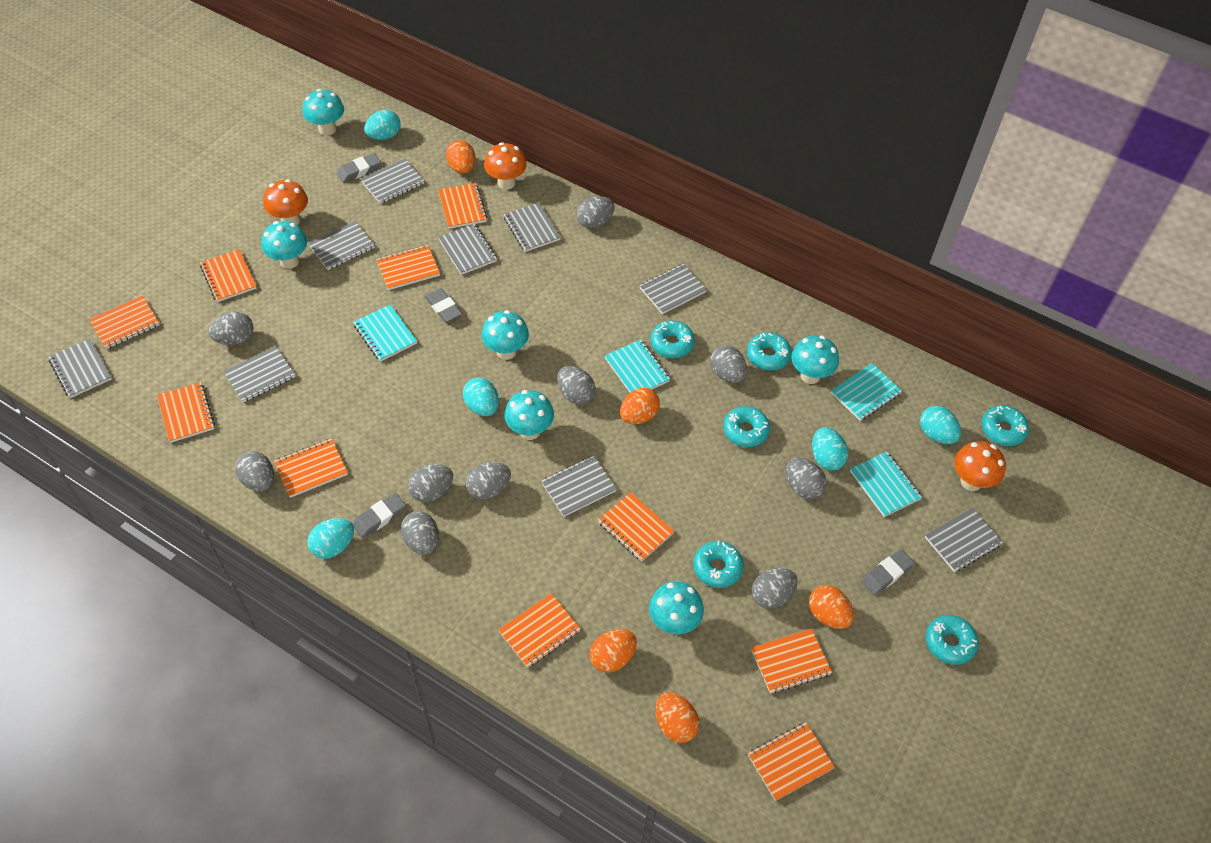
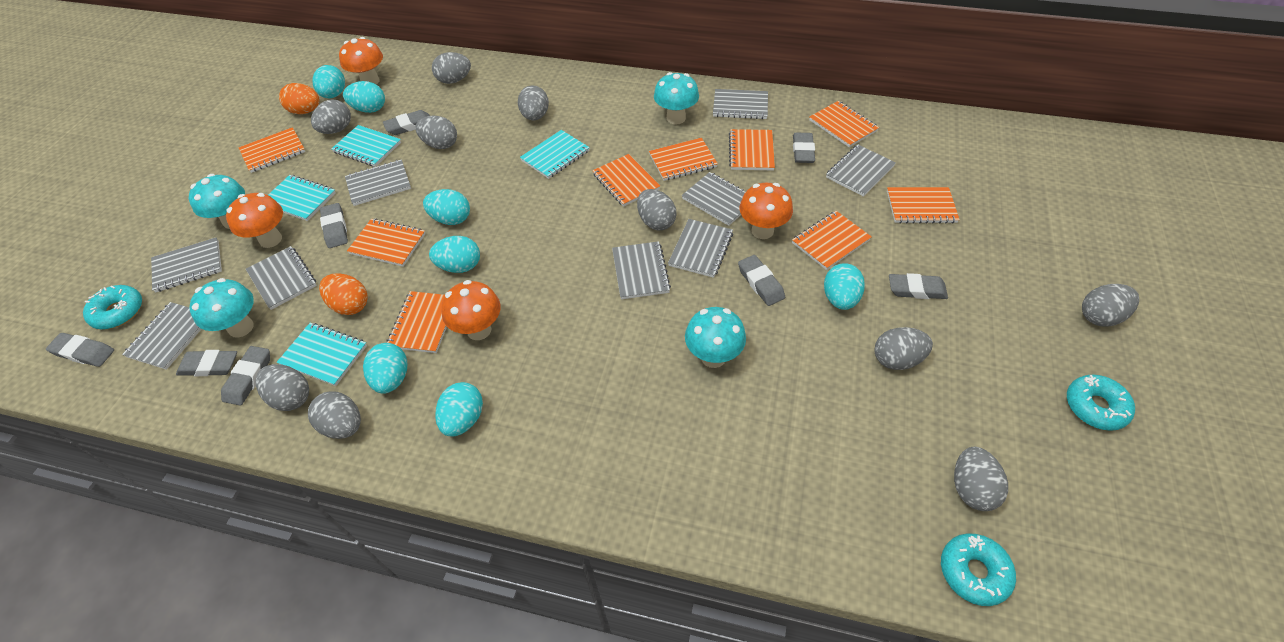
grey eraser: 4 -> 8
orange egg: 5 -> 2
orange mushroom: 3 -> 4
orange notebook: 10 -> 9
turquoise donut: 6 -> 3
turquoise egg: 5 -> 7
turquoise mushroom: 6 -> 4

